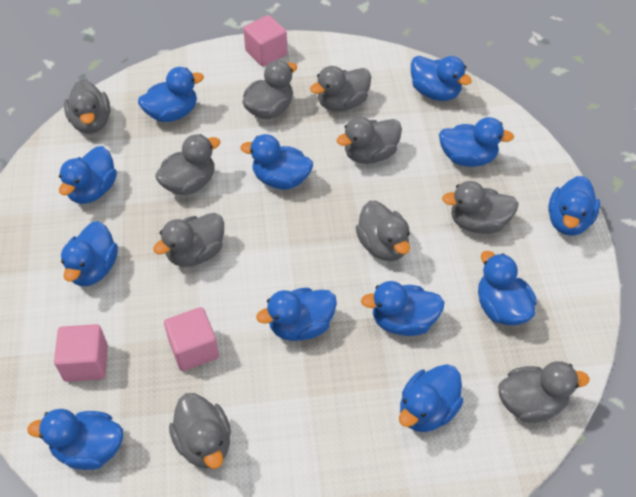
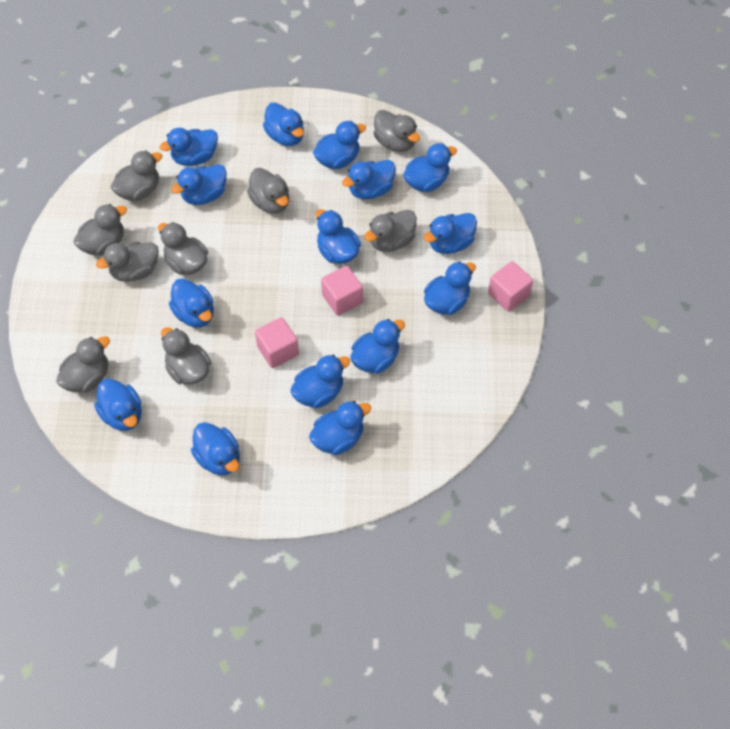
blue duck: 12 -> 15
grey duck: 10 -> 9

